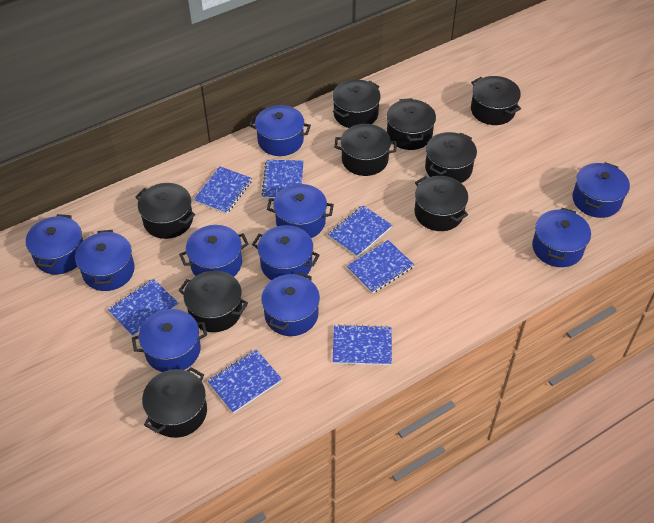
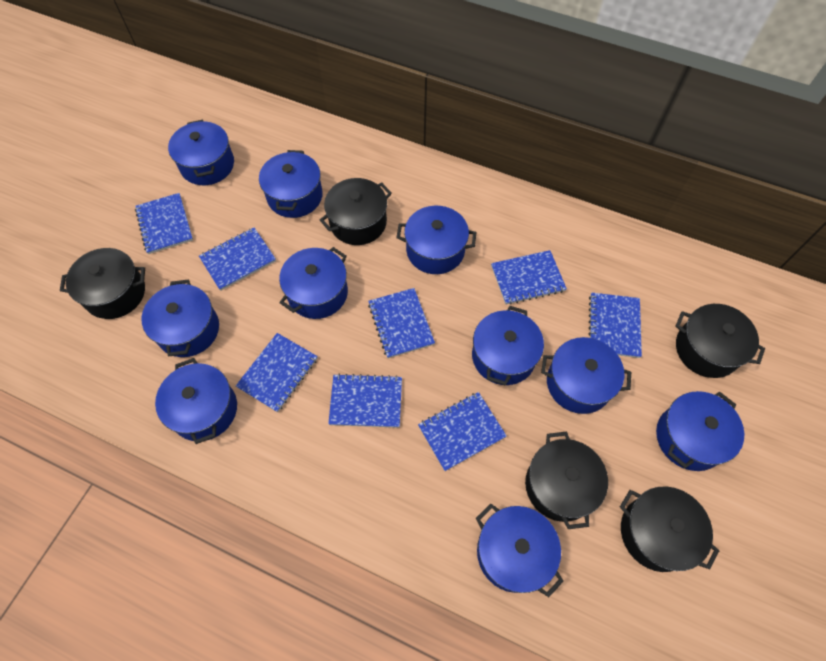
black pot: 9 -> 5
blue notebook: 7 -> 8

